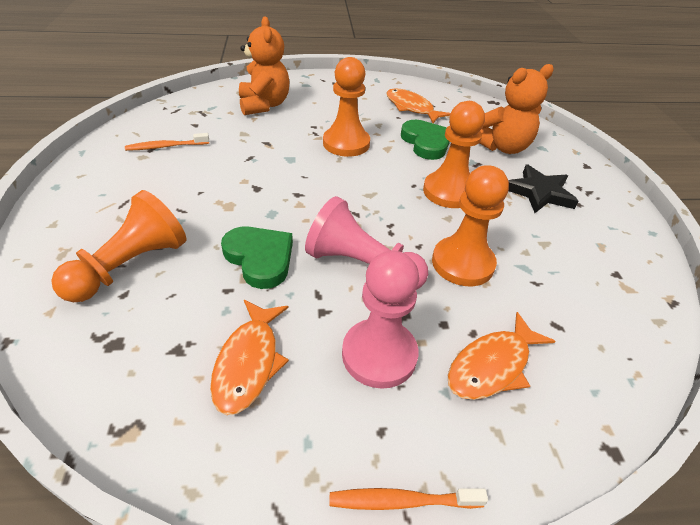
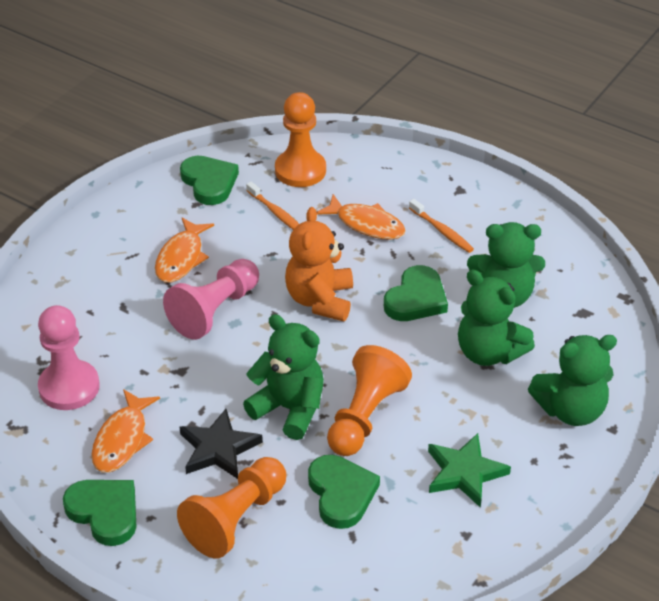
green heart: 2 -> 4
green star: 0 -> 1
green teddy bear: 0 -> 4
orange pawn: 4 -> 3
orange teddy bear: 2 -> 1

